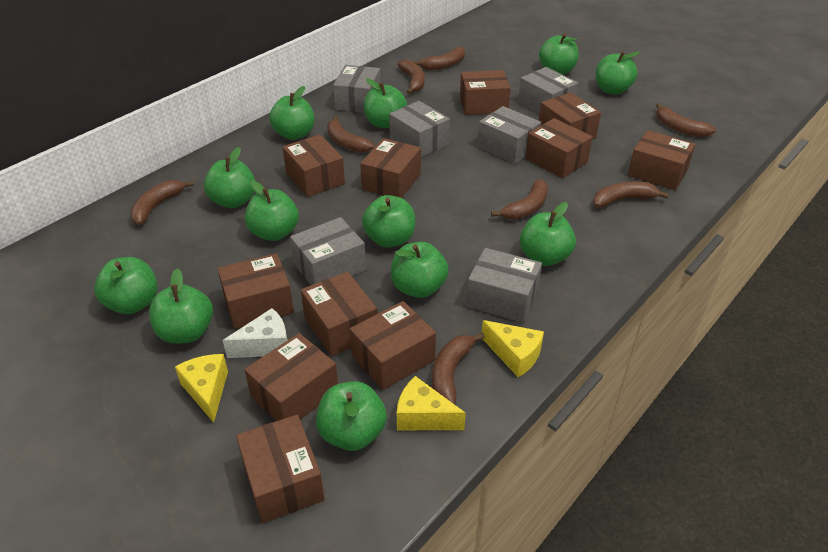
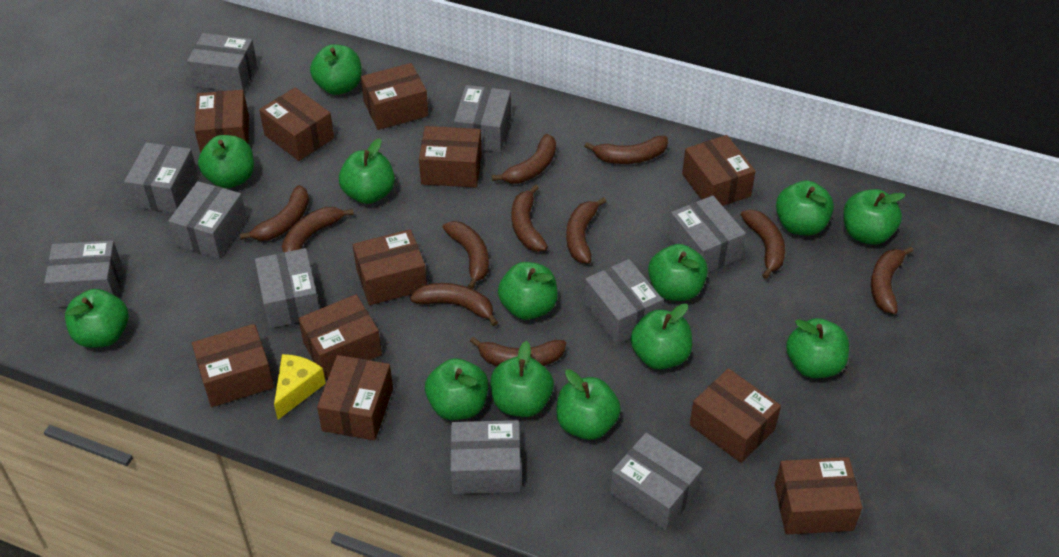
brown banana: 8 -> 11
green apple: 12 -> 13
grey box: 6 -> 10
white cheese: 1 -> 0
yellow cheese: 3 -> 1

